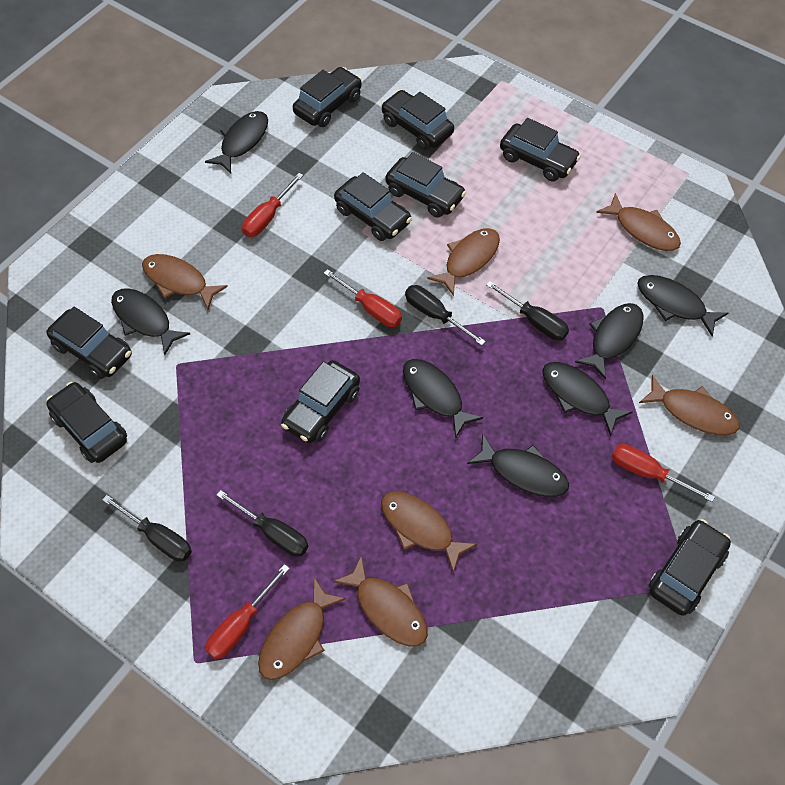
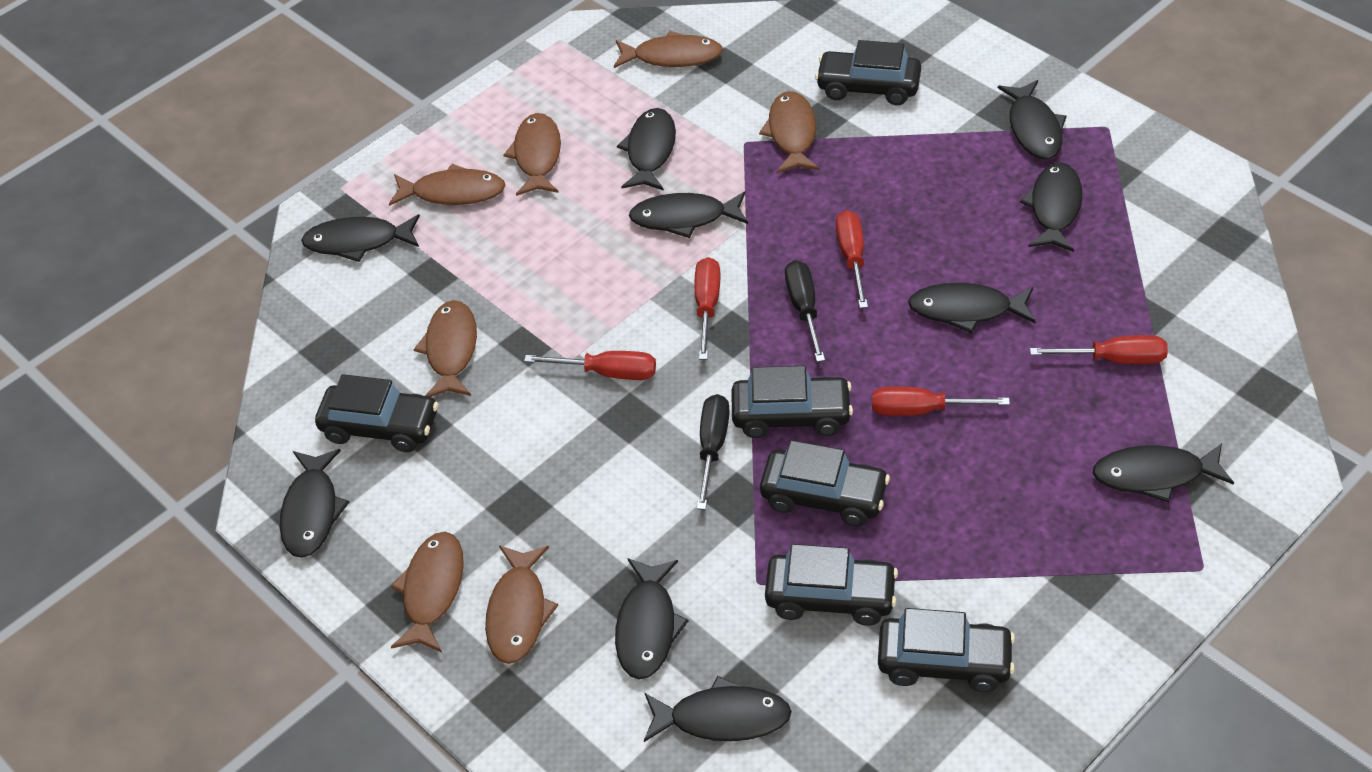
black car: 9 -> 6
black fish: 7 -> 10
black screwdriver: 4 -> 2
red screwdriver: 4 -> 5

